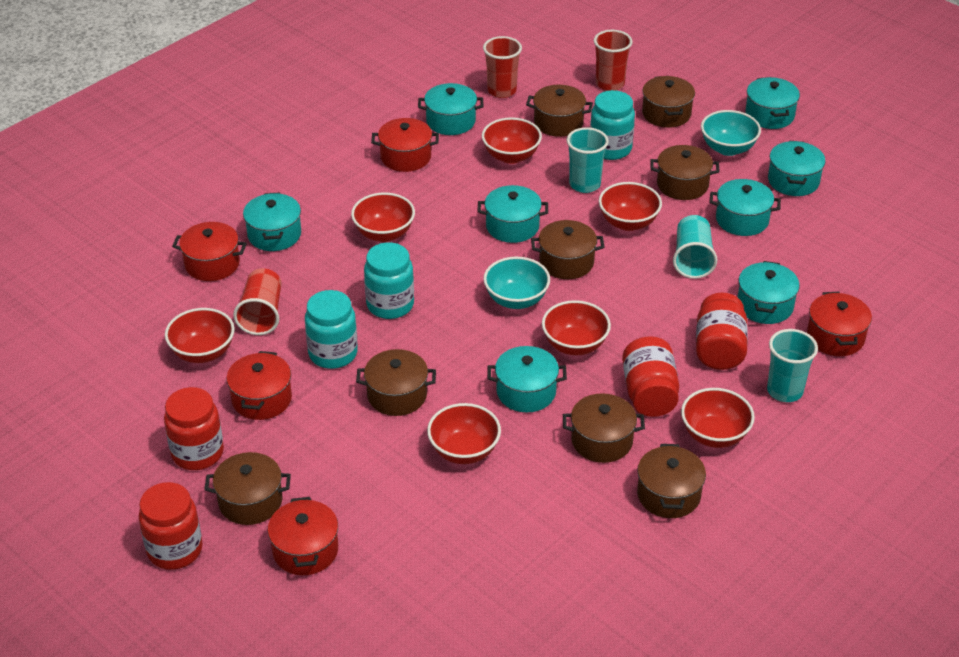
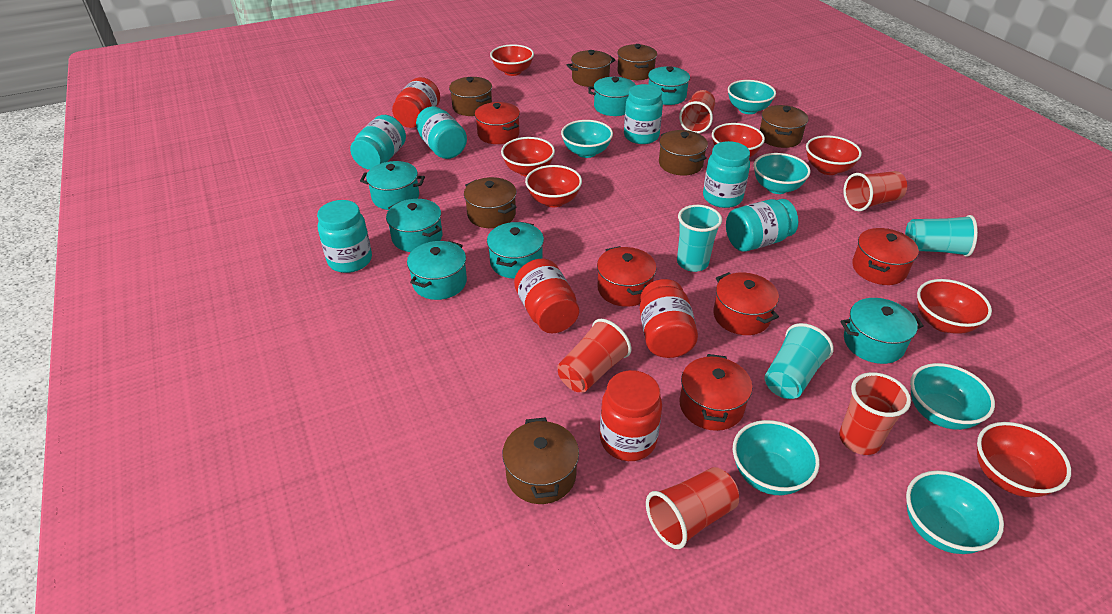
brown pot: 8 -> 7
red cup: 3 -> 5
turquoise bowl: 2 -> 6
turquoise jar: 3 -> 6
turquoise pot: 8 -> 7

